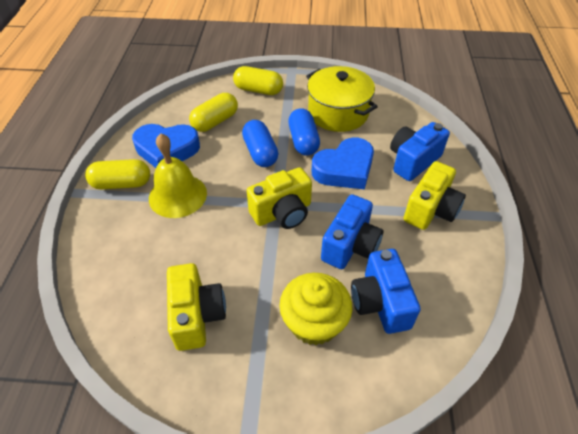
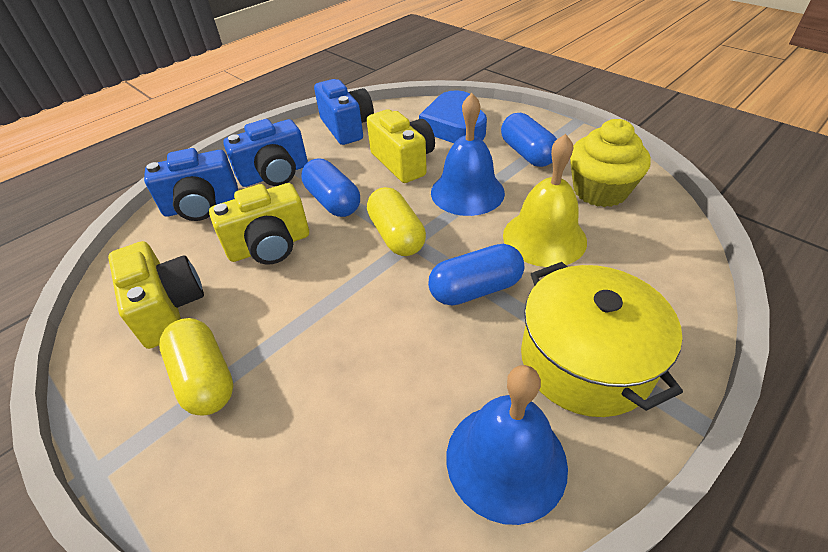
blue bell: 0 -> 2
blue capsule: 2 -> 3
blue heart: 2 -> 1
yellow capsule: 3 -> 2

